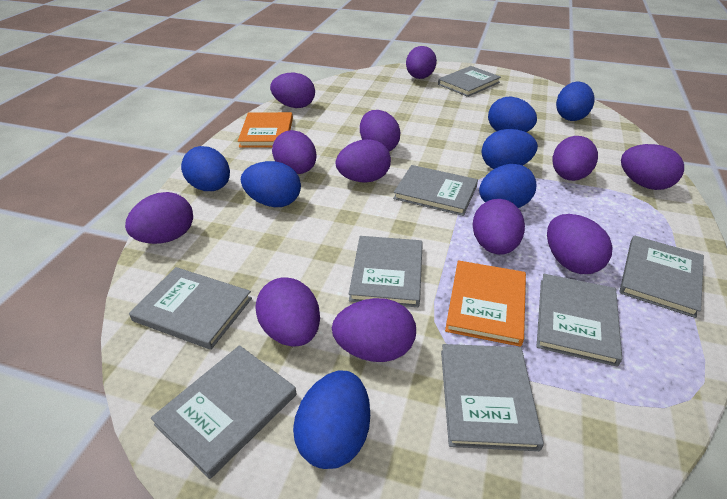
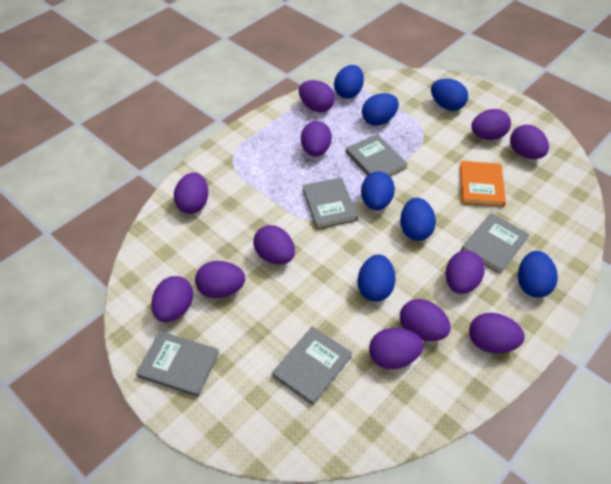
grey book: 8 -> 5
orange book: 2 -> 1

